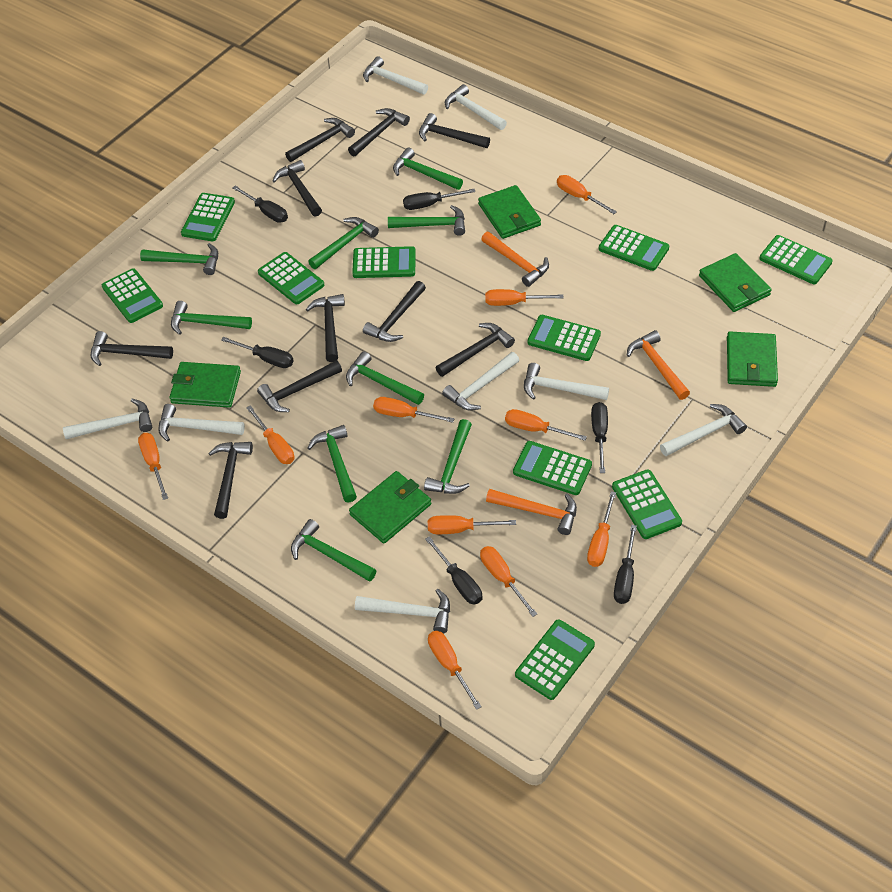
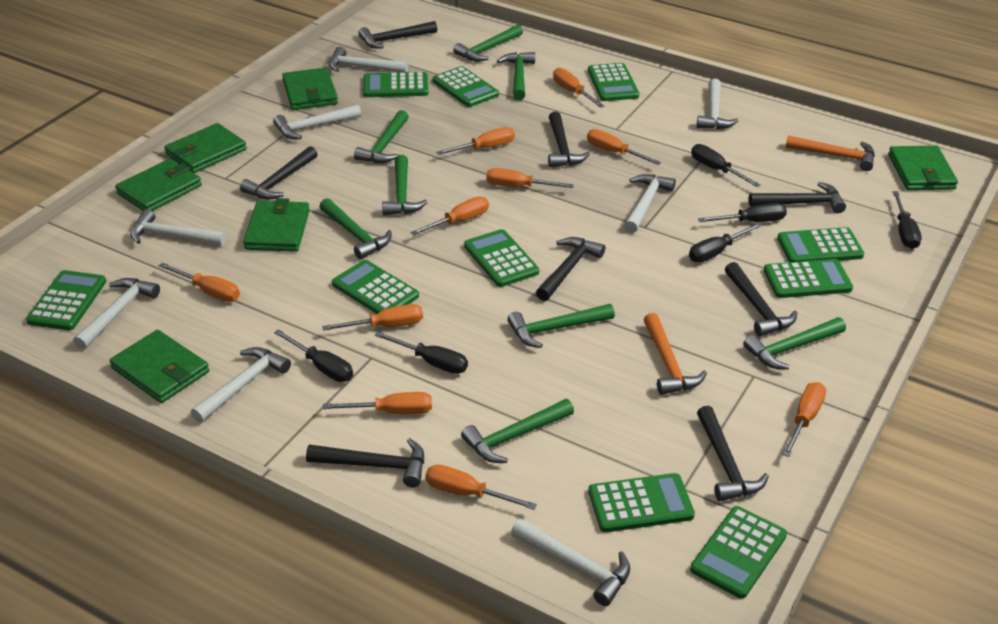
black hammer: 10 -> 8
green hammer: 9 -> 8
green wallet: 5 -> 6
orange hammer: 3 -> 2

